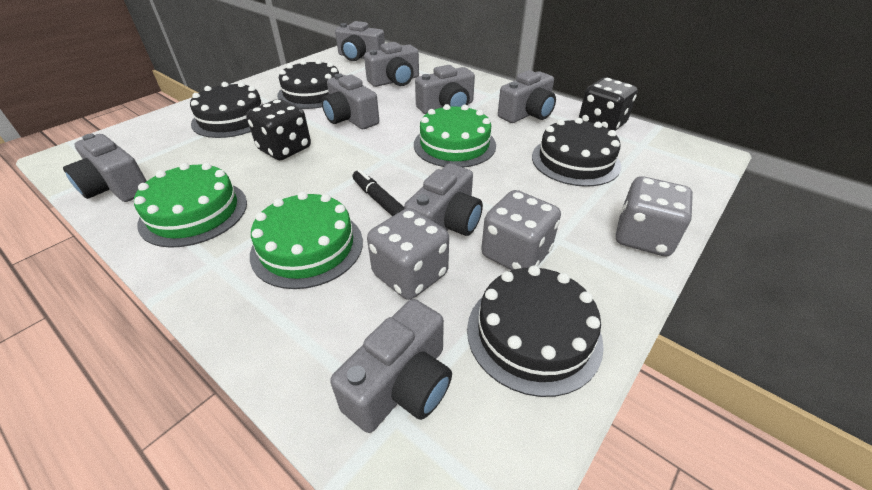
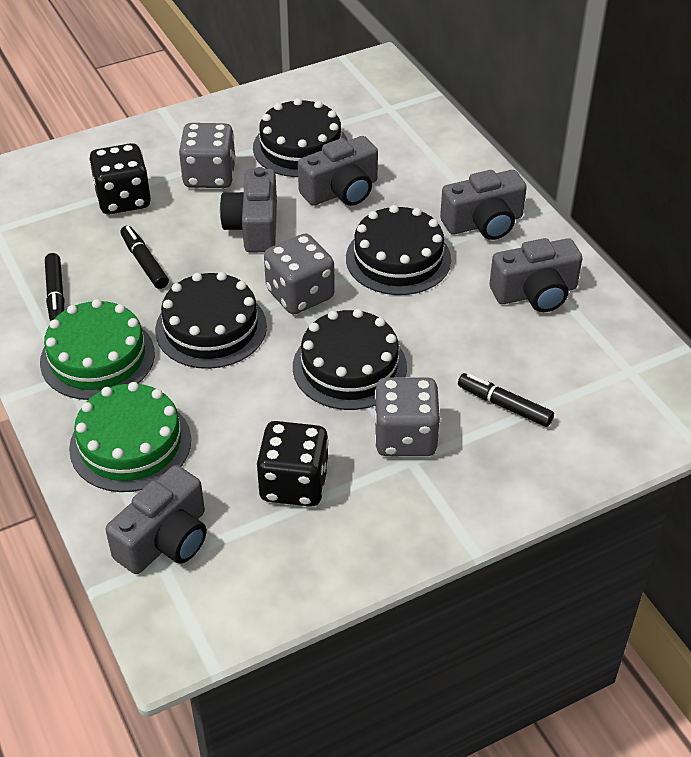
black marker: 1 -> 3
green cake: 3 -> 2
grey camera: 8 -> 5

